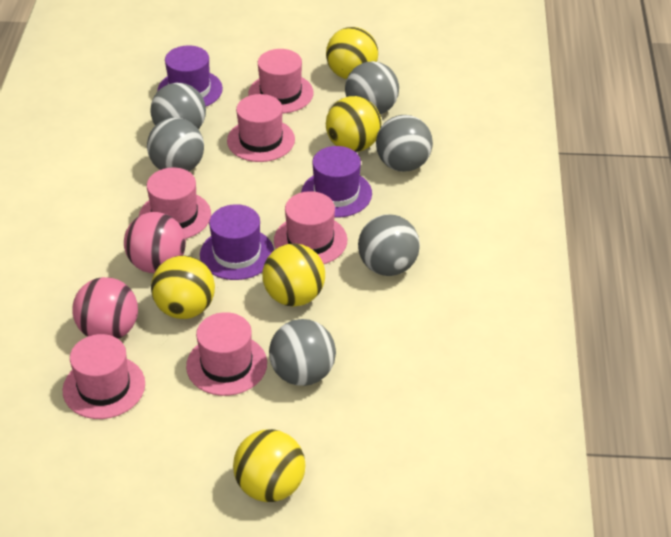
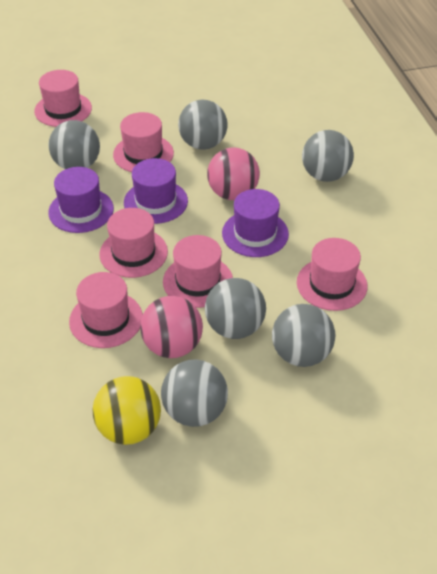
yellow ball: 5 -> 1

